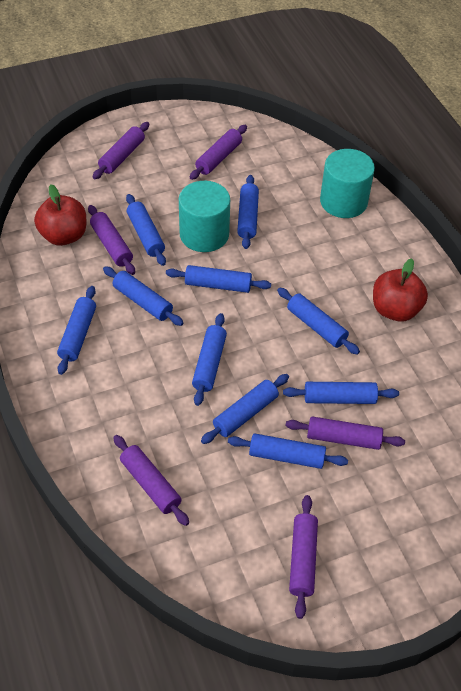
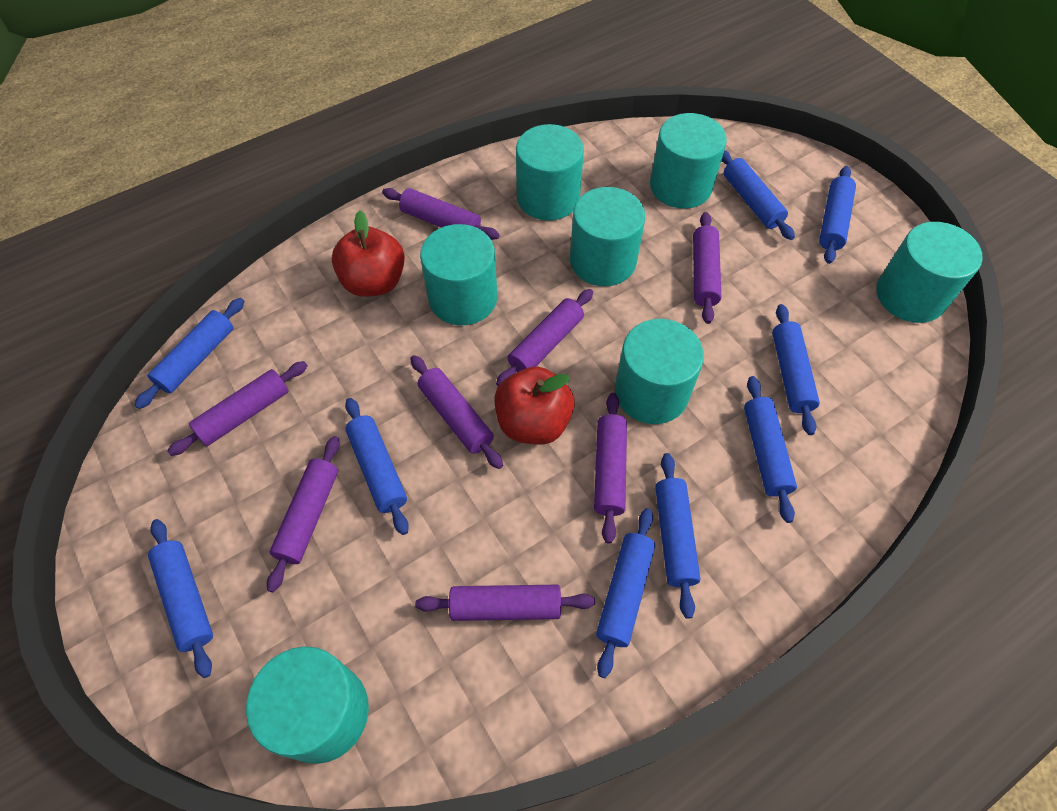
blue rolling pin: 10 -> 9
purple rolling pin: 6 -> 8
turquoise cylinder: 2 -> 7

